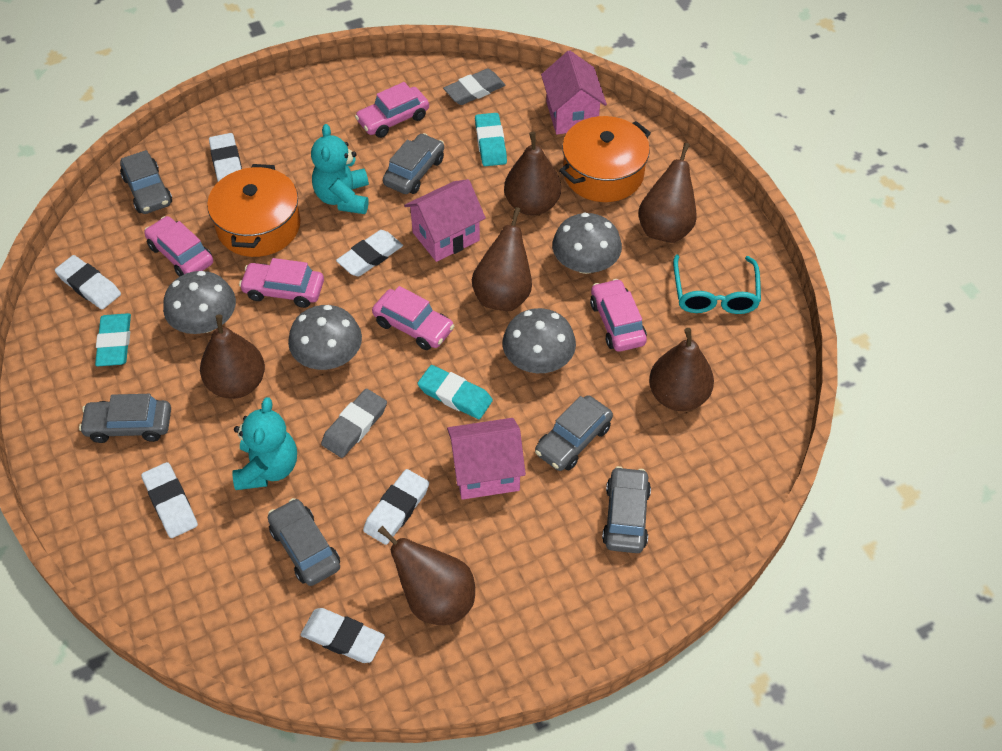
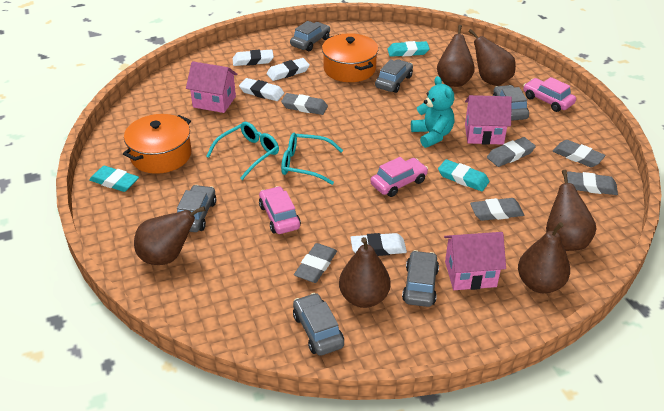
grey eraser: 2 -> 6
grey mushroom: 4 -> 0
pink car: 5 -> 3
turquoise glasses: 1 -> 2
turquoise teddy bear: 2 -> 1
white eraser: 6 -> 4

